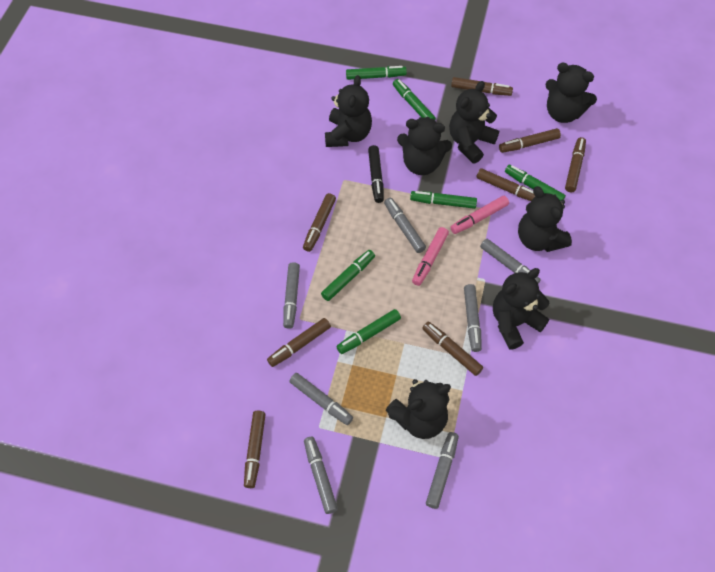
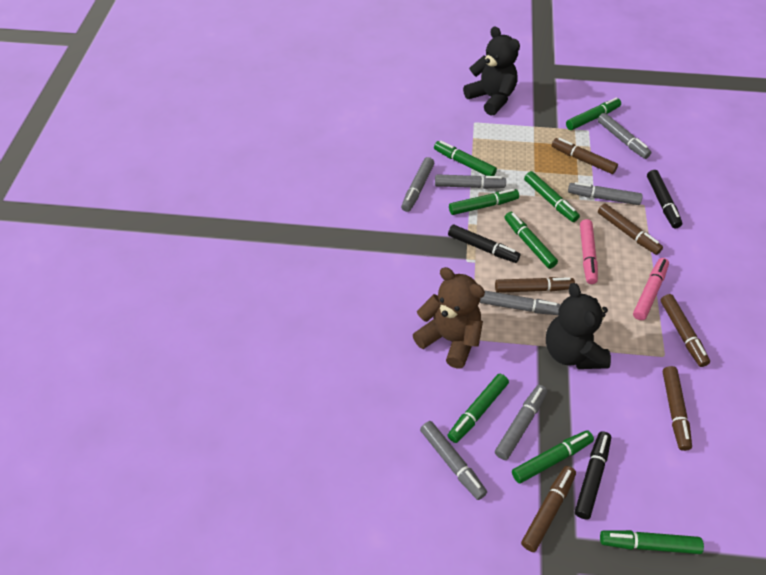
black marker: 1 -> 3
black teddy bear: 7 -> 2
brown marker: 8 -> 6
brown teddy bear: 0 -> 1
green marker: 6 -> 8

